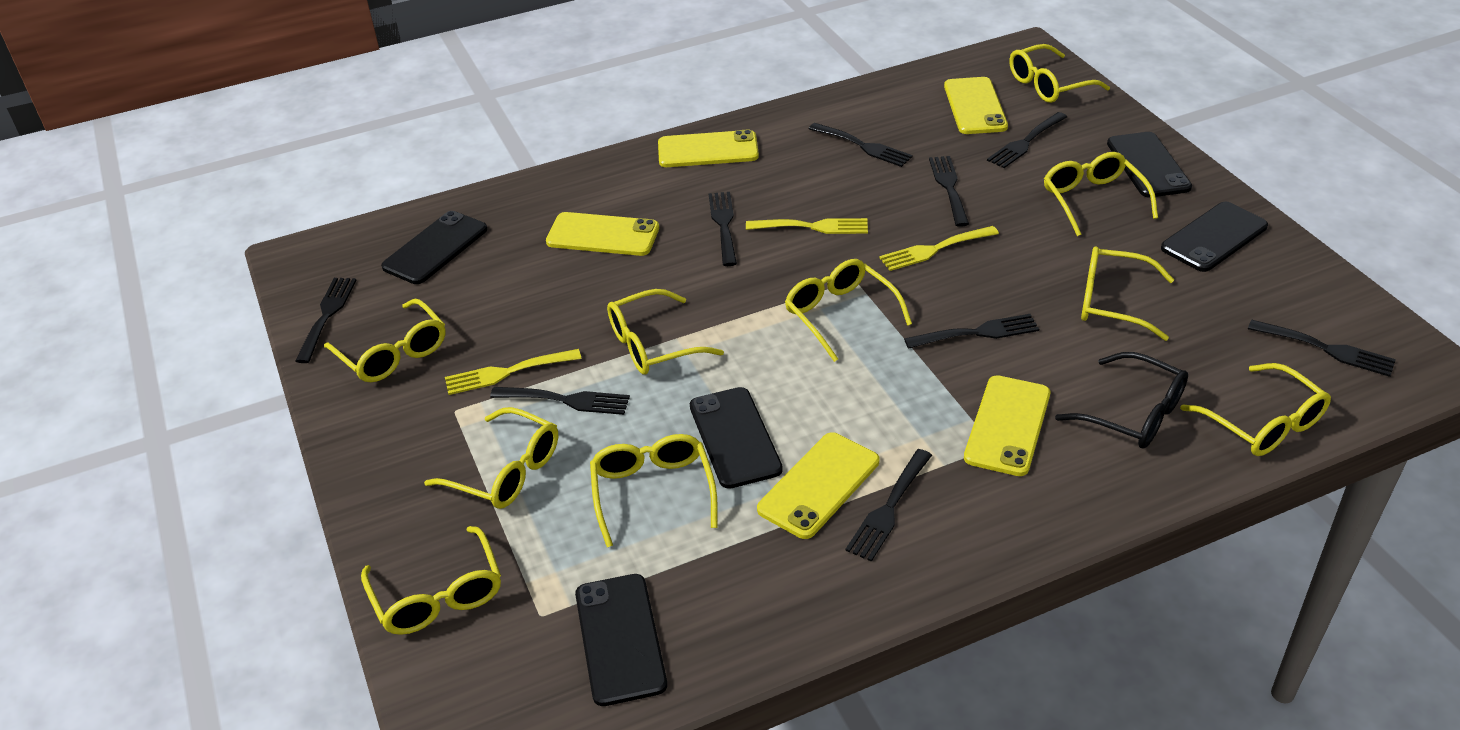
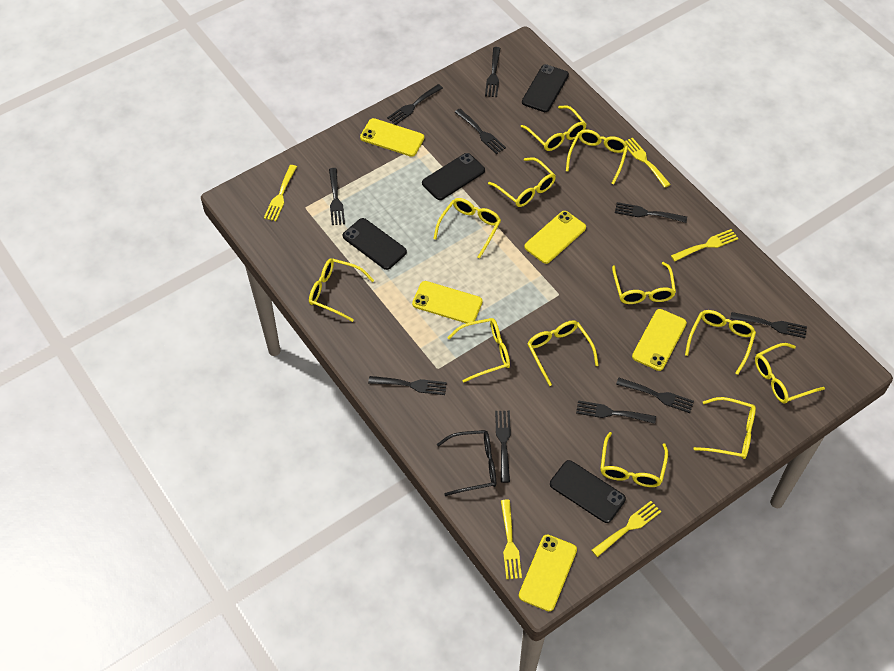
black fork: 9 -> 10
black phone: 5 -> 4
yellow fork: 3 -> 5
yellow glasses: 10 -> 12

